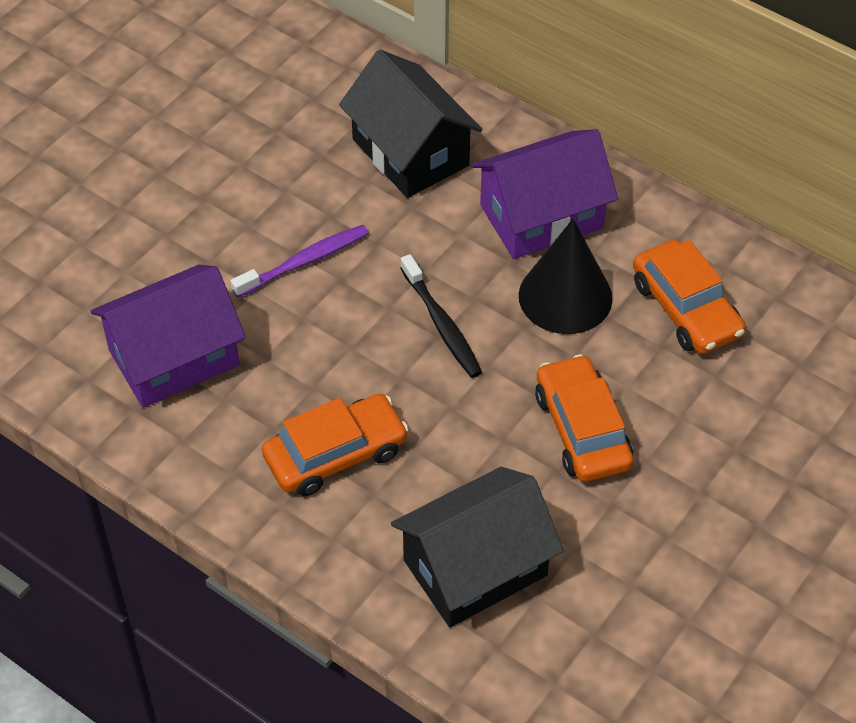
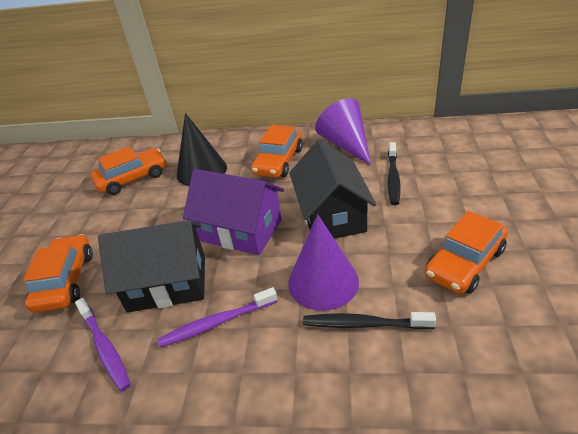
black toothbrush: 1 -> 2
orange car: 3 -> 4
purple cone: 0 -> 2
purple house: 2 -> 1
purple toothbrush: 1 -> 2

